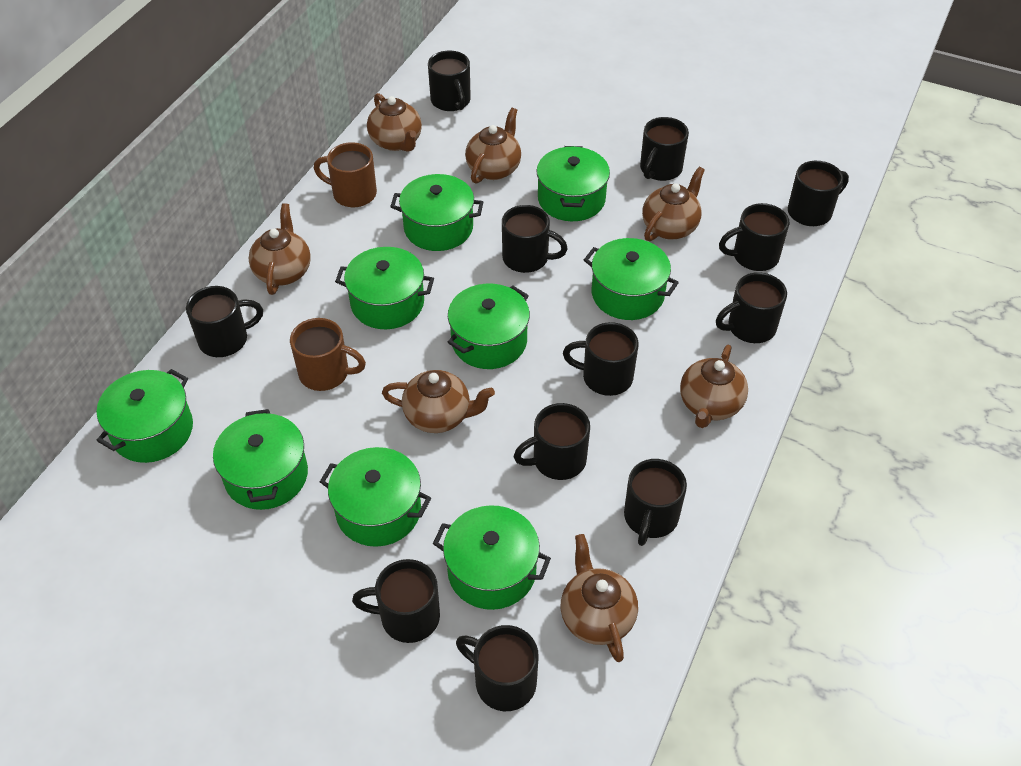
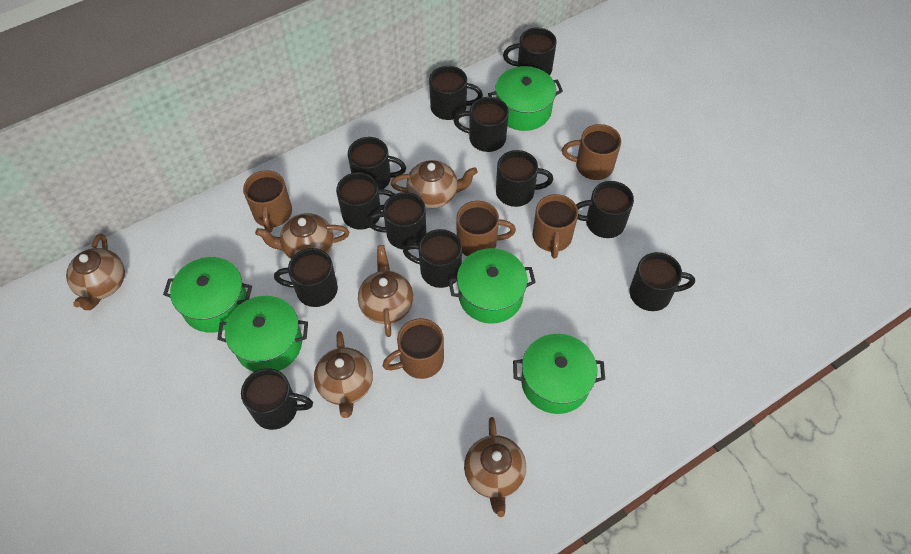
brown mug: 2 -> 5
brown teapot: 7 -> 6
green pot: 9 -> 5

